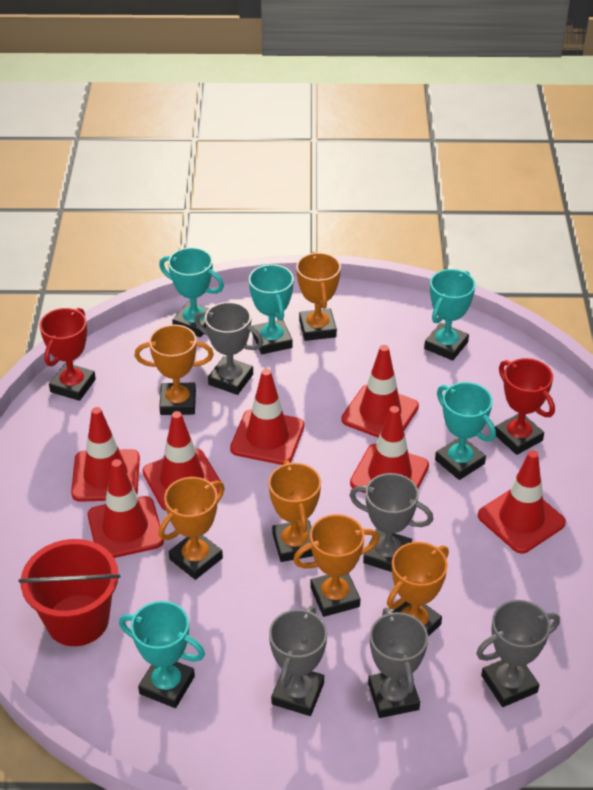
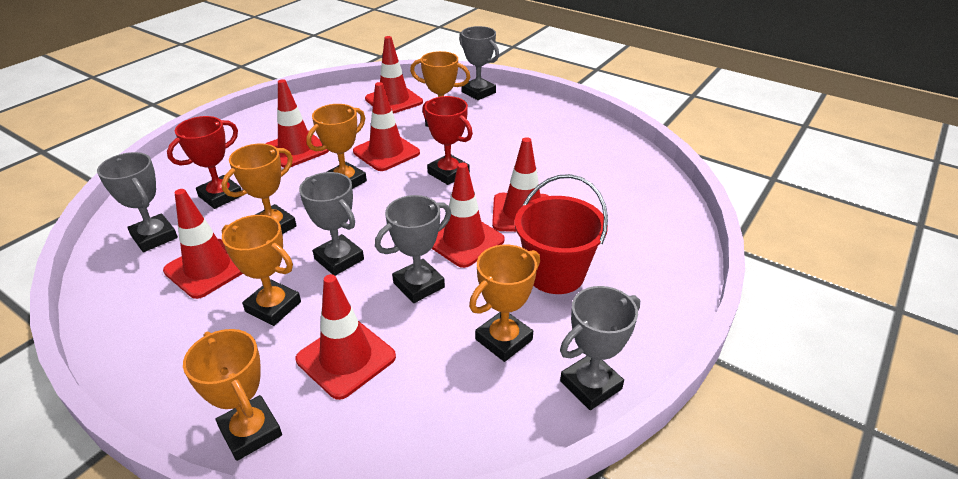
turquoise trophy: 5 -> 0

